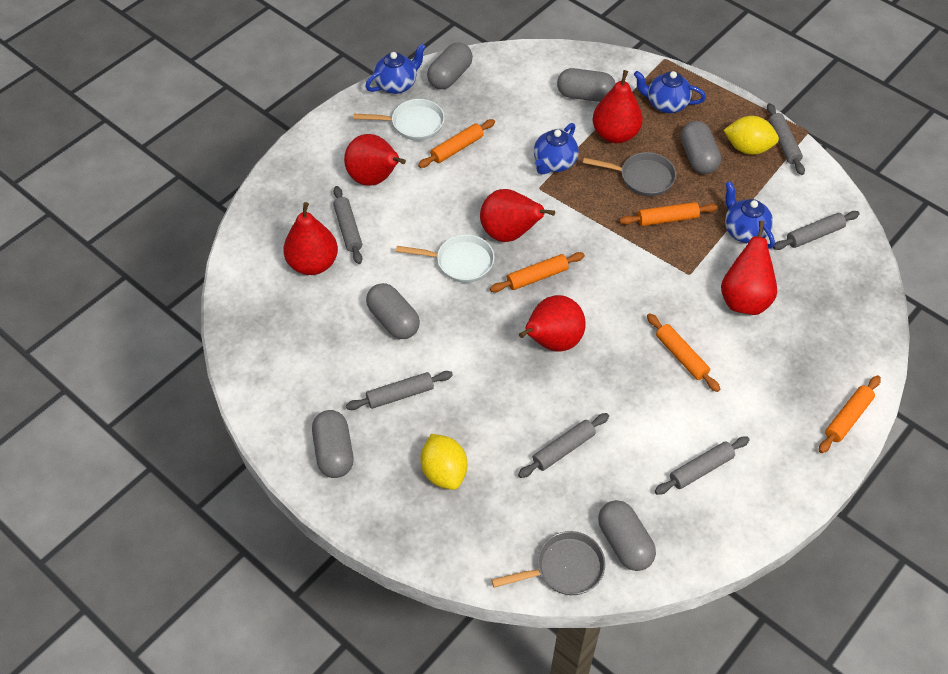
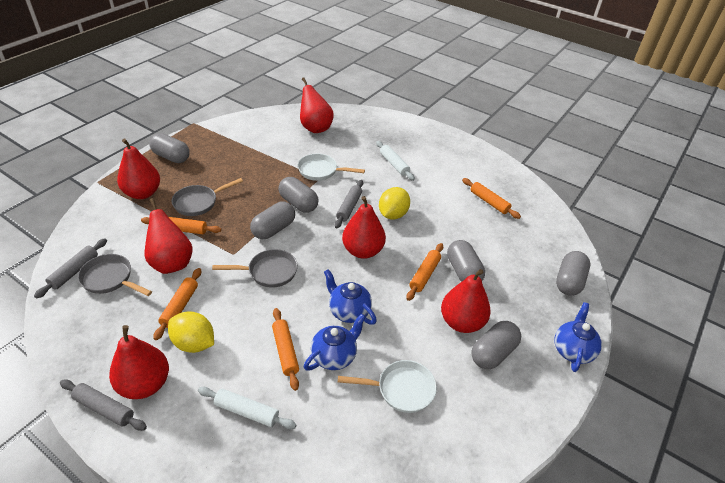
blue teapot: 4 -> 3
grey pan: 2 -> 3
grey rolling pin: 6 -> 3
white rolling pin: 0 -> 2

